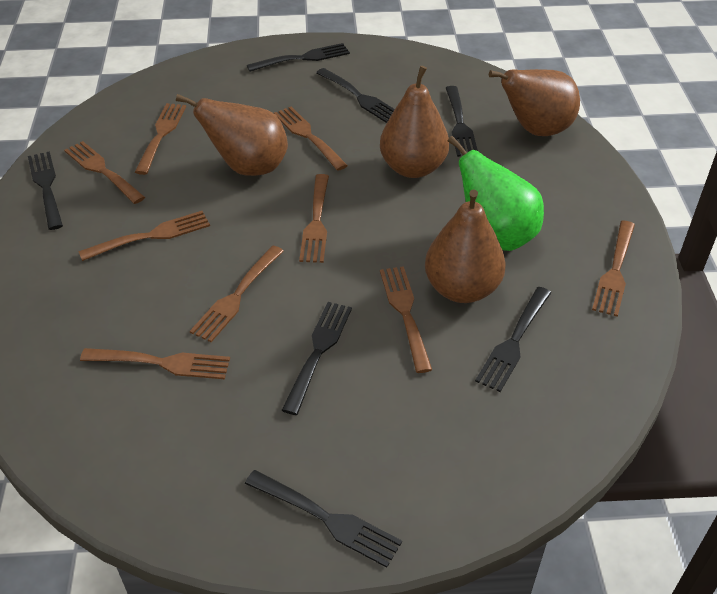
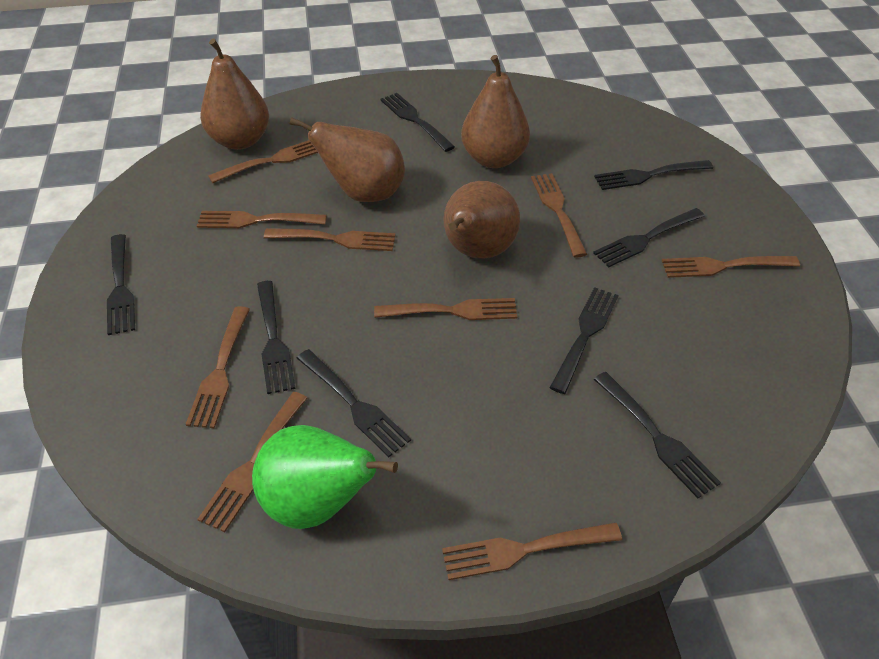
black fork: 7 -> 8

